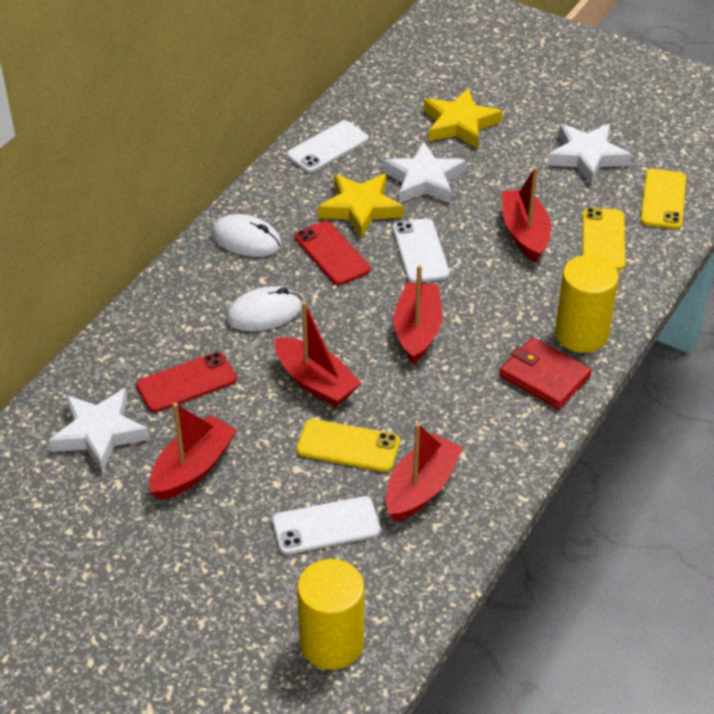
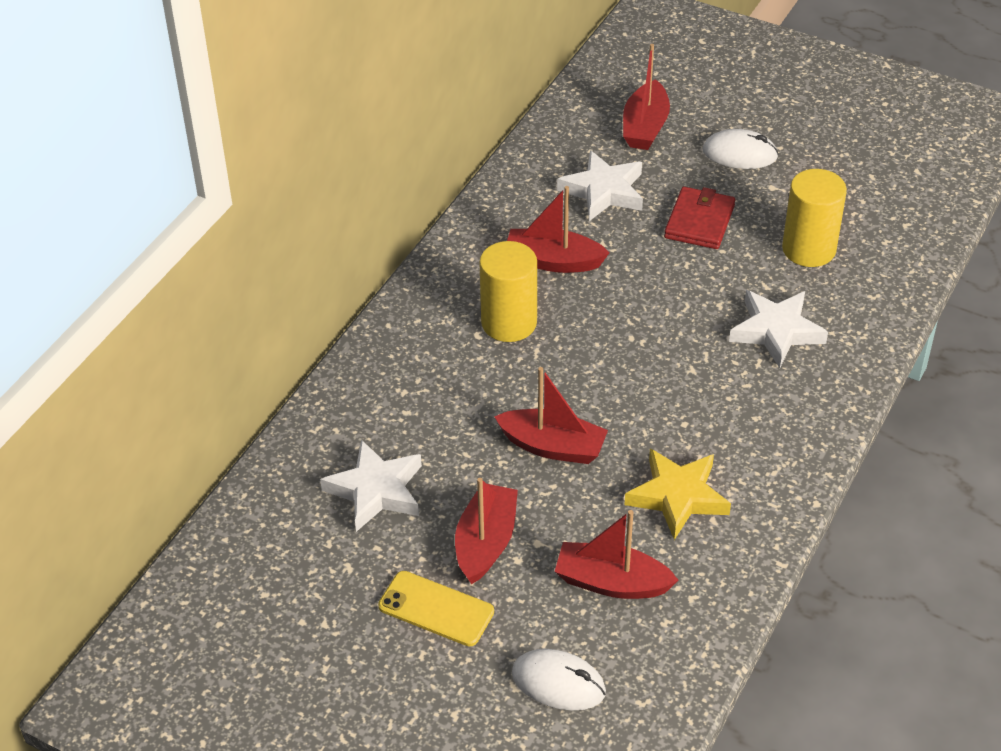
red phone: 2 -> 0
white phone: 3 -> 0
yellow phone: 3 -> 1
yellow star: 2 -> 1

